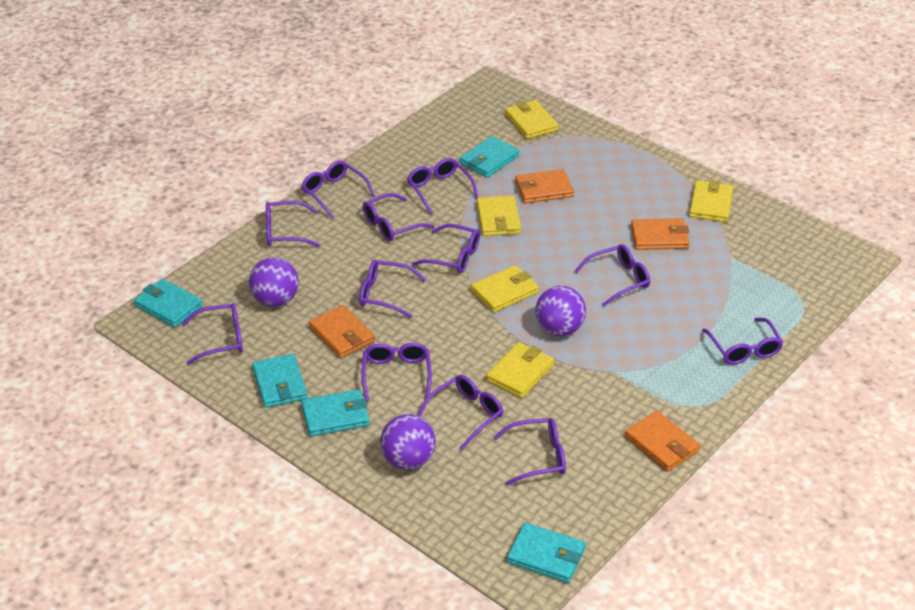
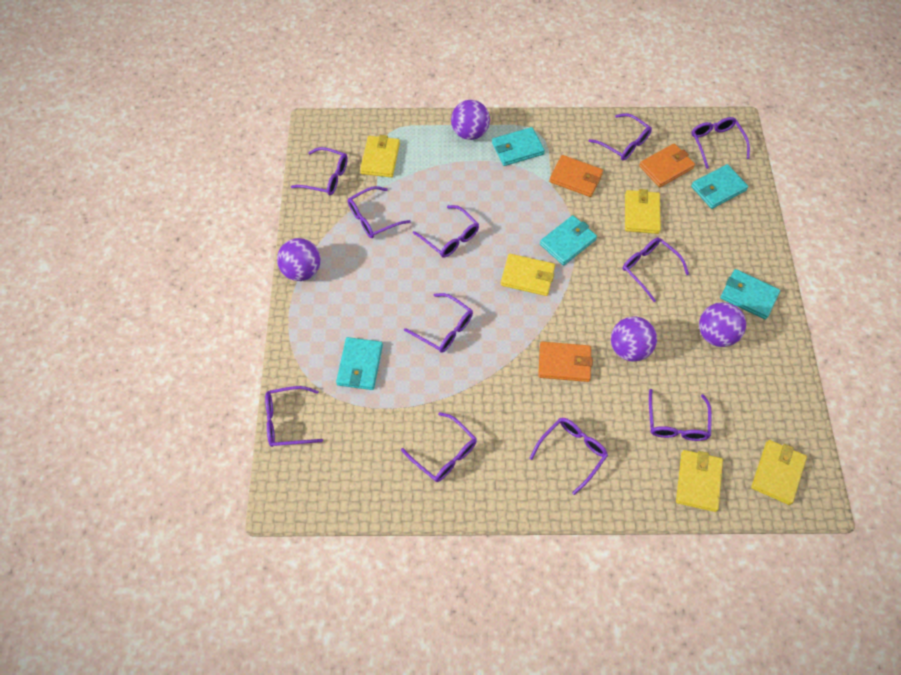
orange wallet: 4 -> 3
purple ball: 3 -> 4
purple glasses: 12 -> 11

